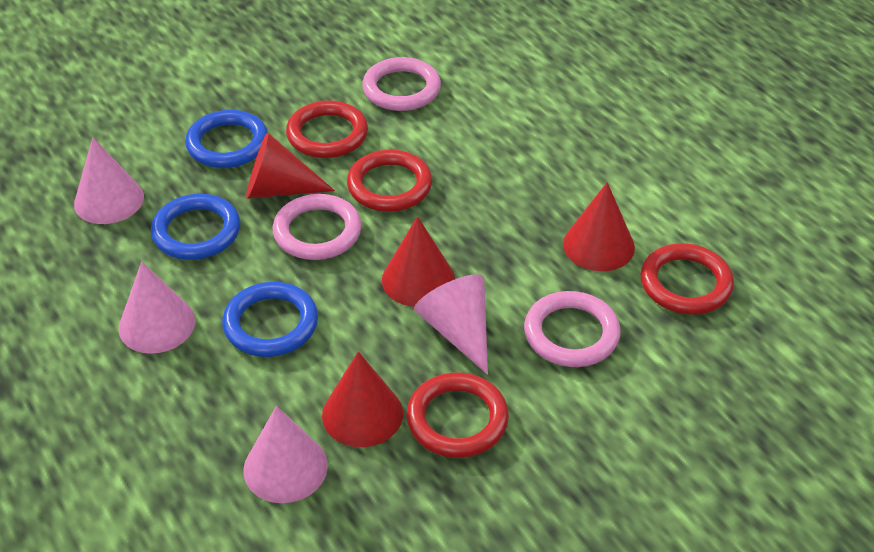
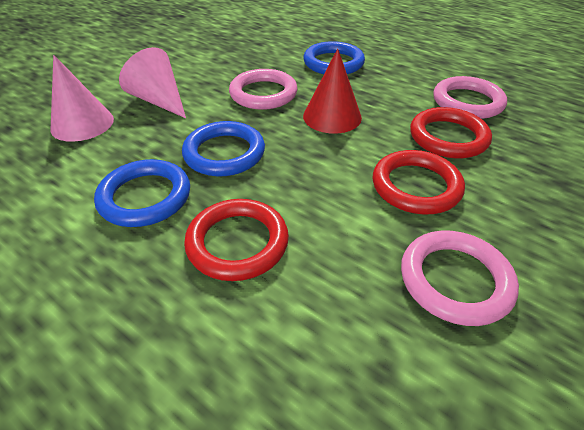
pink cone: 4 -> 2
red cone: 4 -> 1
red ring: 4 -> 3

